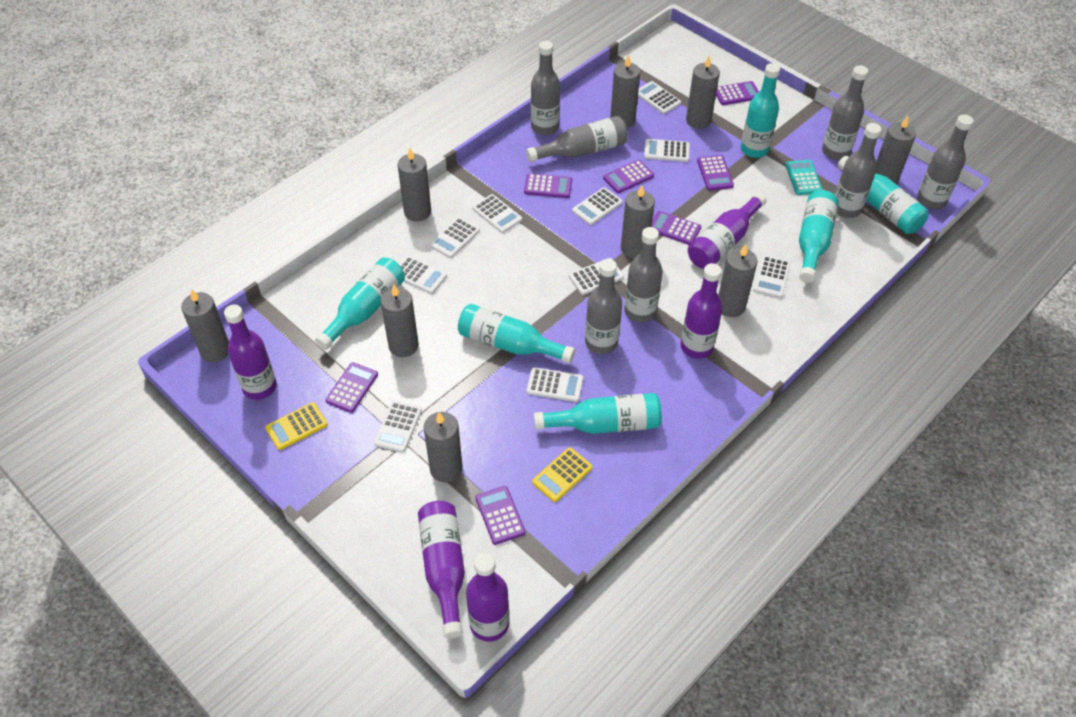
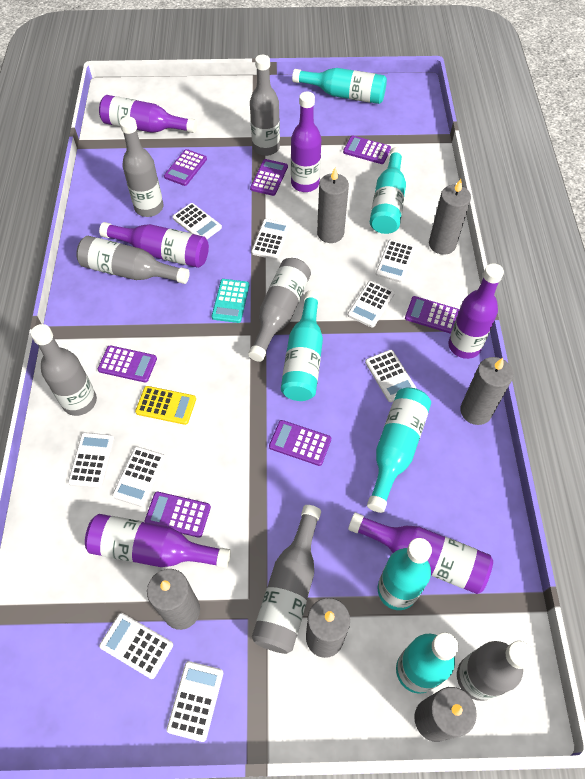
grey candle: 9 -> 6
purple bottle: 5 -> 6
white calculator: 10 -> 9
yellow calculator: 2 -> 1

